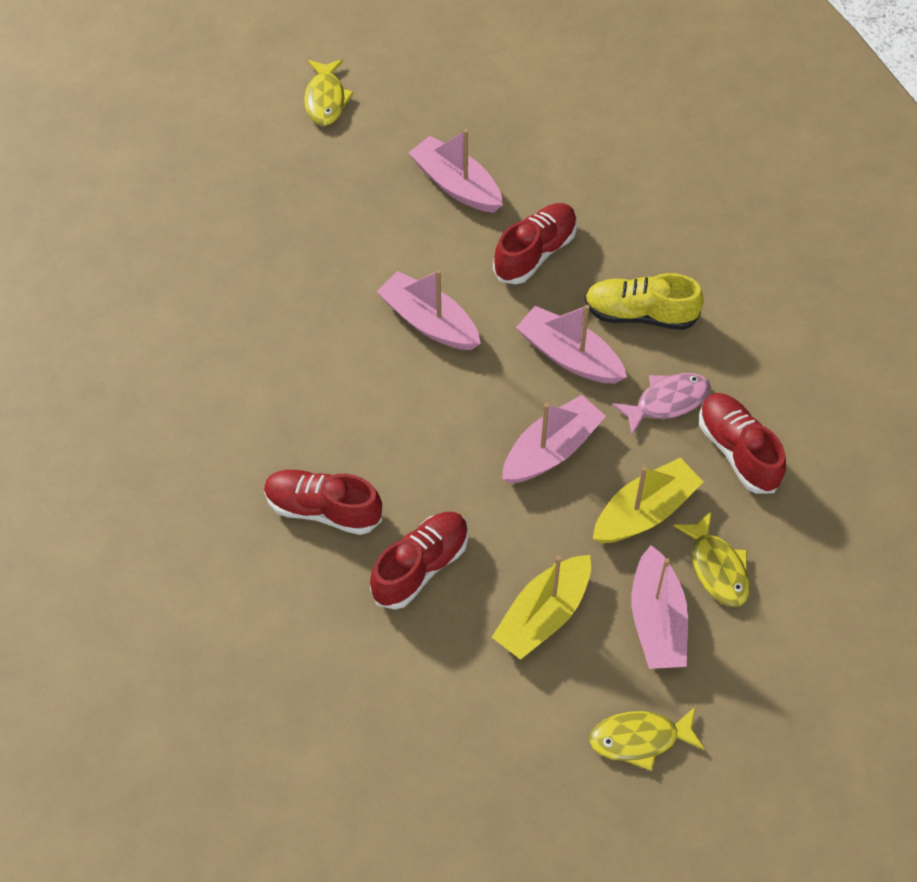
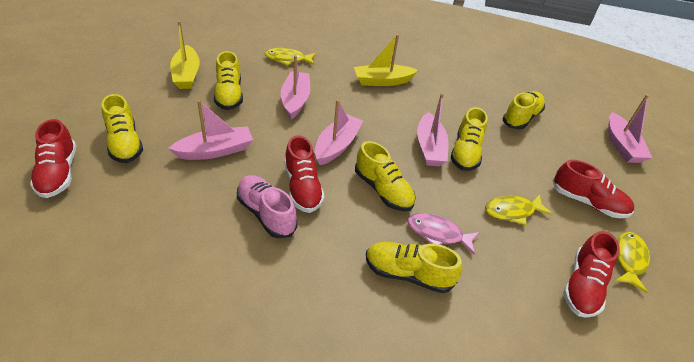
pink shoe: 0 -> 1
yellow shoe: 1 -> 6

